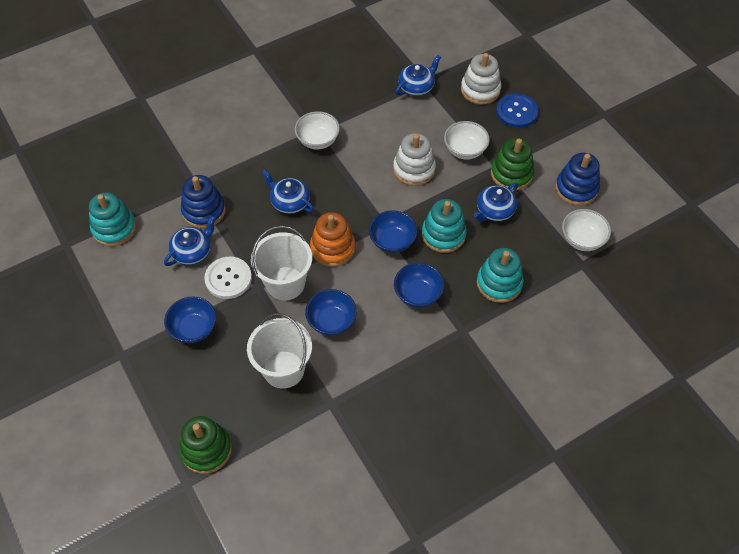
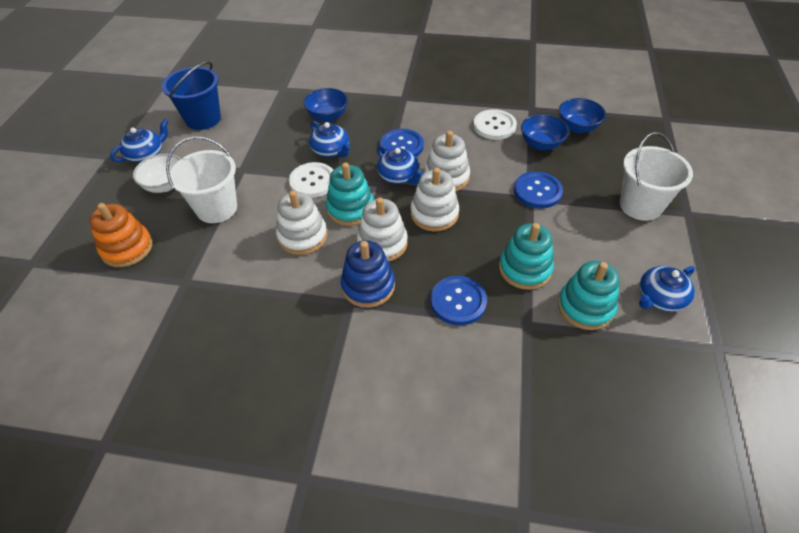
blue bowl: 4 -> 3
blue bucket: 0 -> 1
blue button: 1 -> 3
blue stacking toy: 2 -> 1
green stacking toy: 2 -> 0
white bowl: 3 -> 1
white button: 1 -> 2
white stacking toy: 2 -> 4

